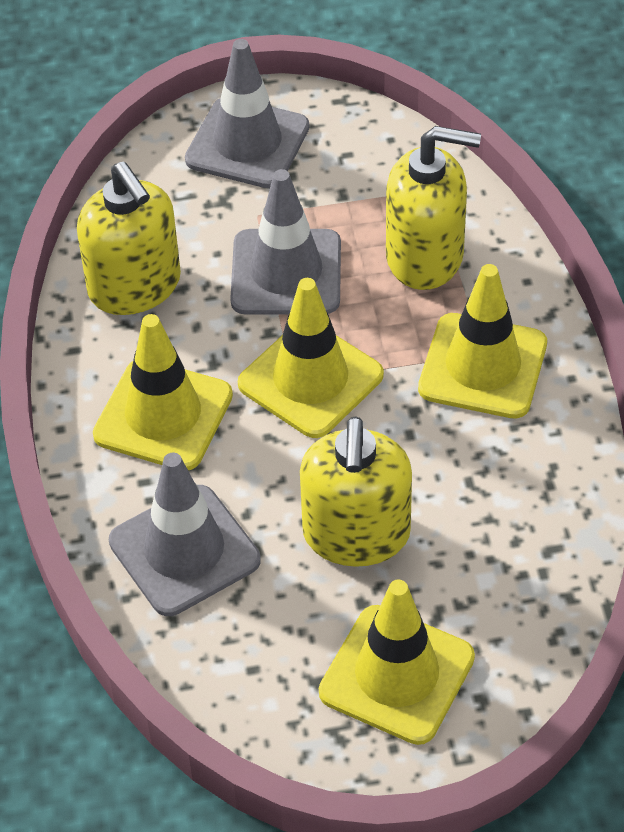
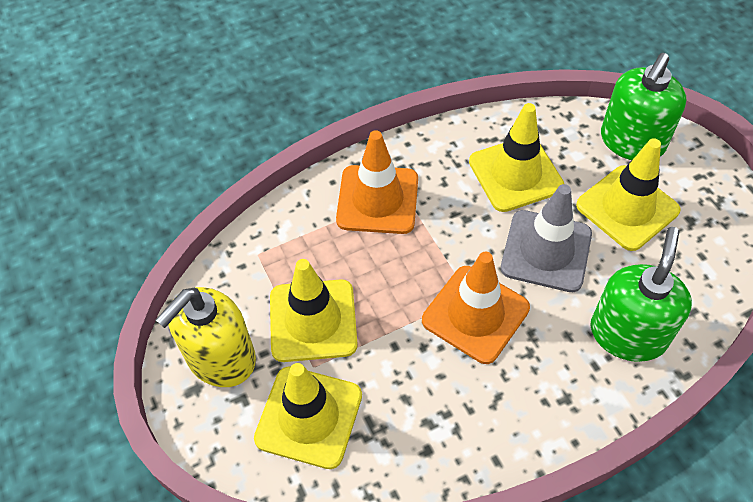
green soap dispenser: 0 -> 2
grey traffic cone: 3 -> 1
orange traffic cone: 0 -> 2
yellow soap dispenser: 3 -> 1

